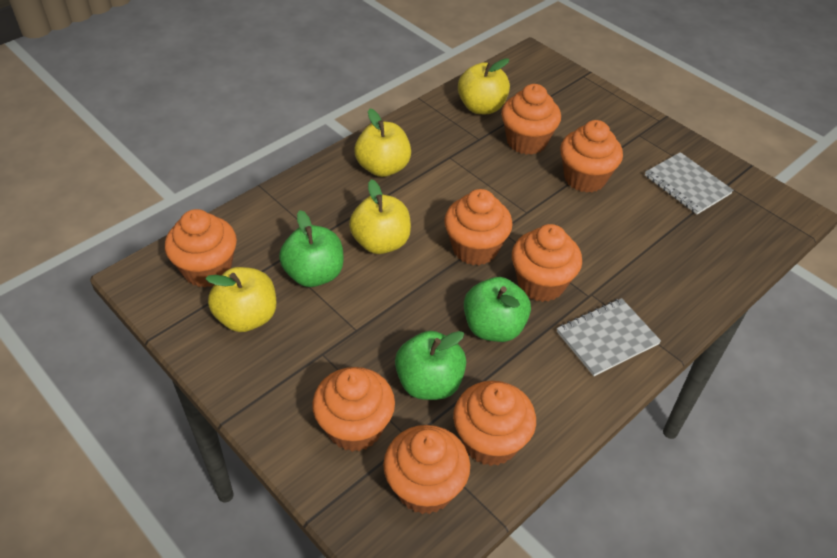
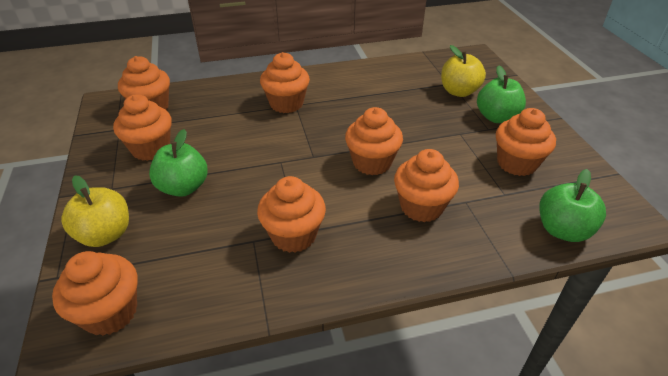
grey notebook: 2 -> 0
yellow apple: 4 -> 2

